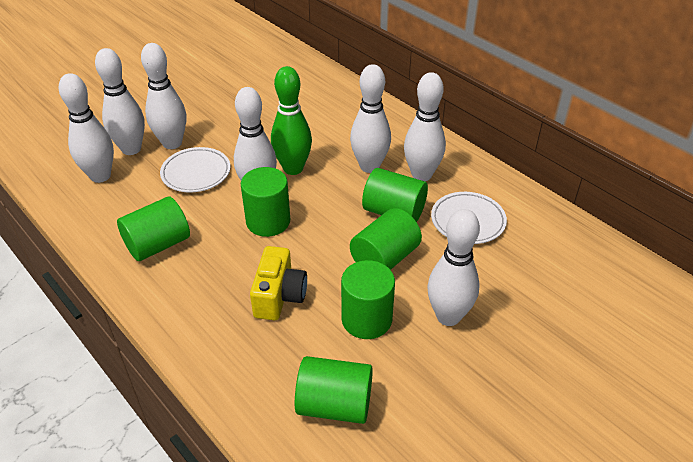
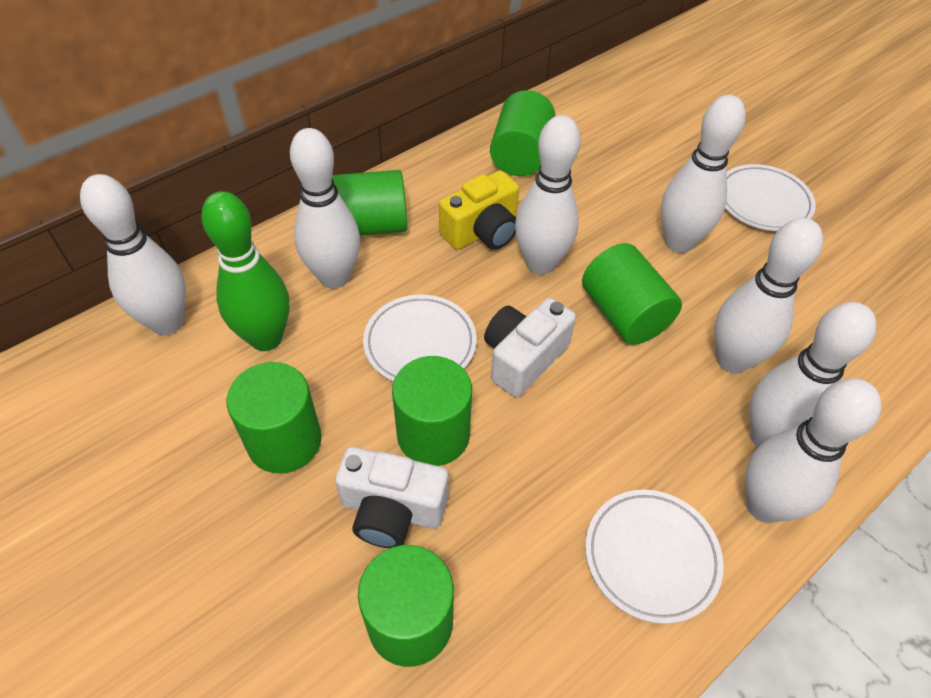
white camera: 0 -> 2
white plate: 2 -> 3

